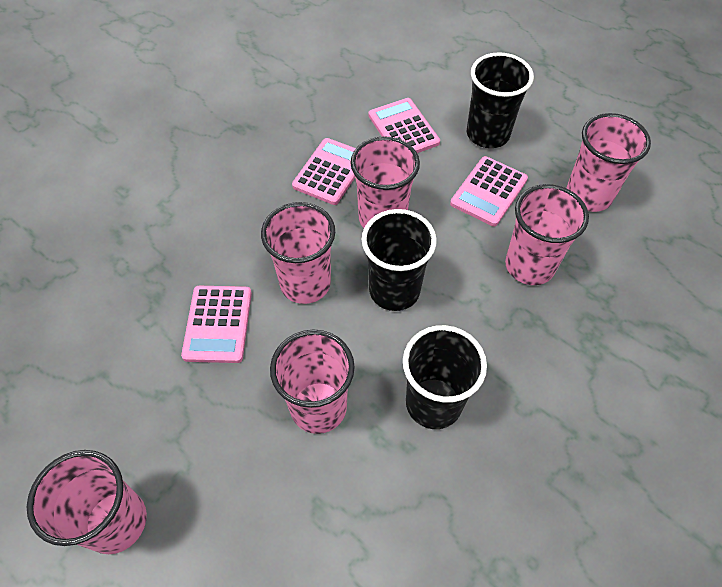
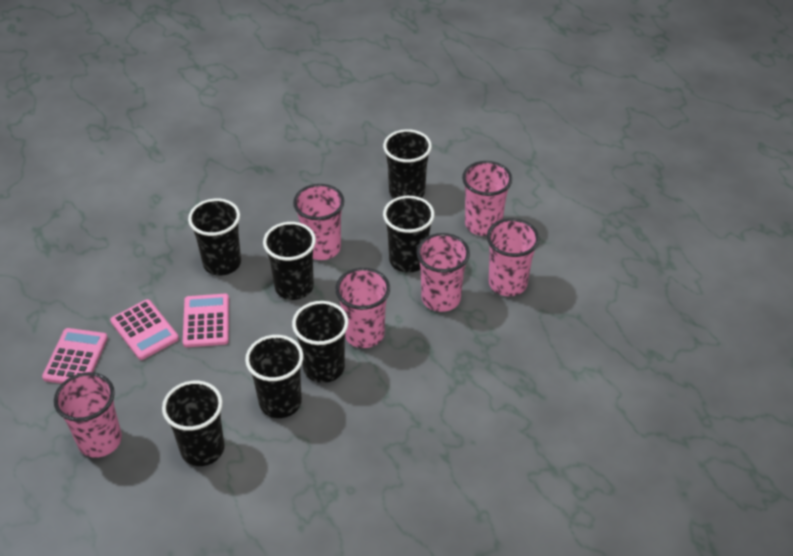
black cup: 3 -> 7
pink calculator: 4 -> 3

